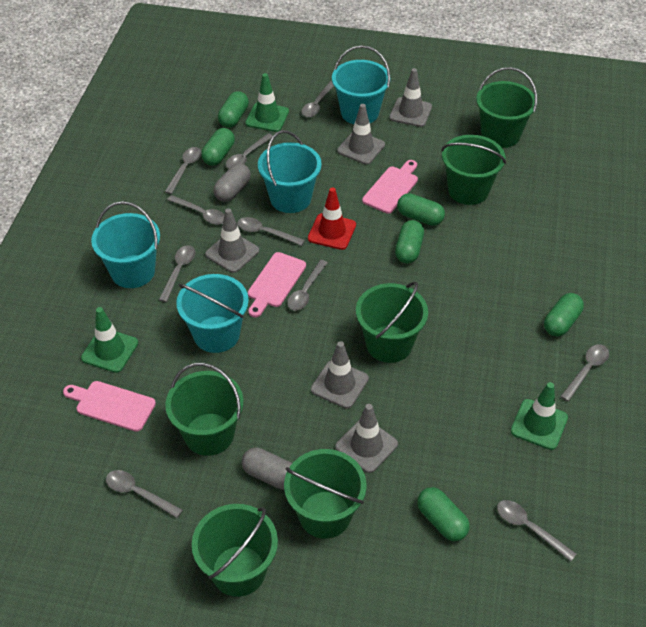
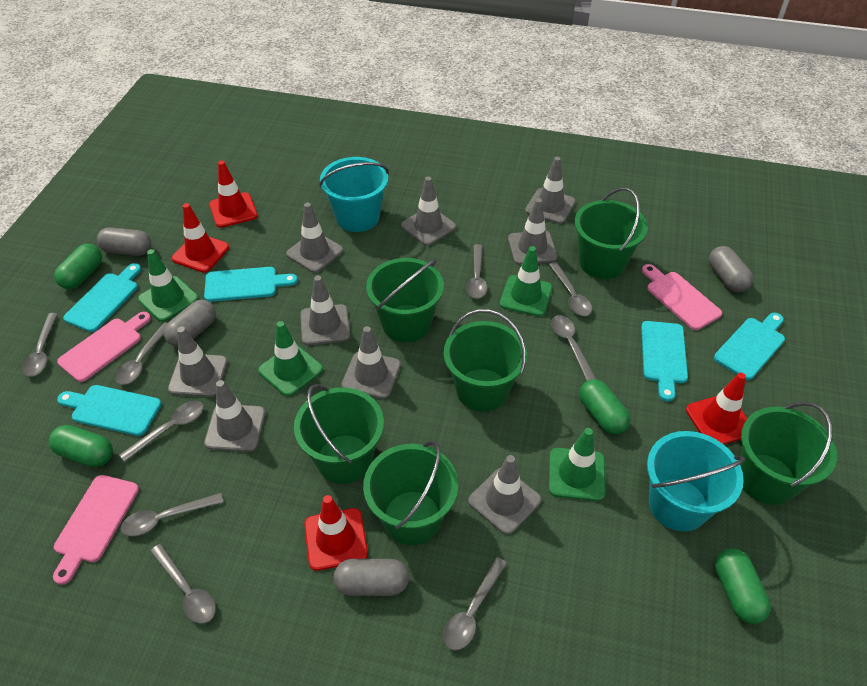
green capsule: 6 -> 4
green traffic cone: 3 -> 4
grey capsule: 2 -> 4
grey spoon: 10 -> 9
grey traffic cone: 5 -> 9
red traffic cone: 1 -> 4
turquoise bucket: 4 -> 2
turquoise cutting board: 0 -> 5

